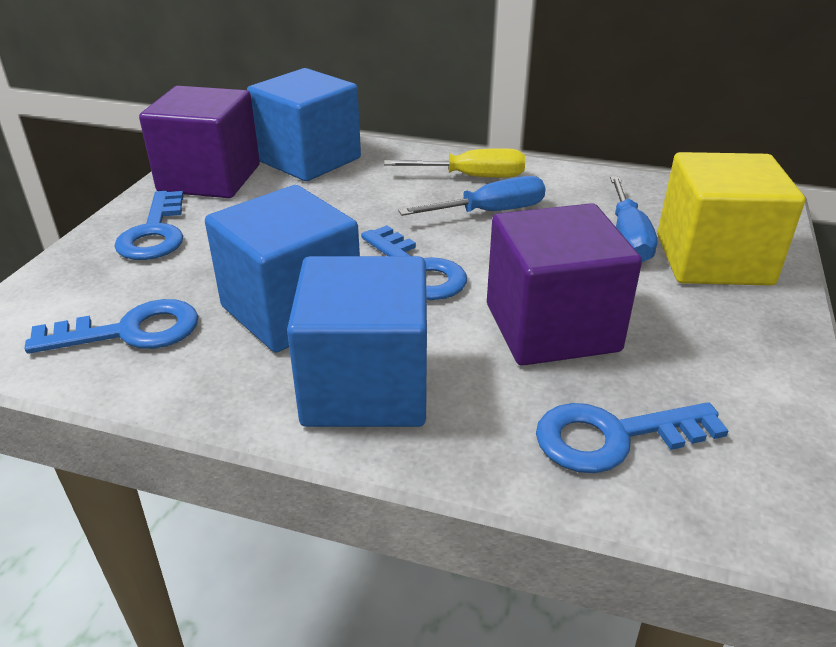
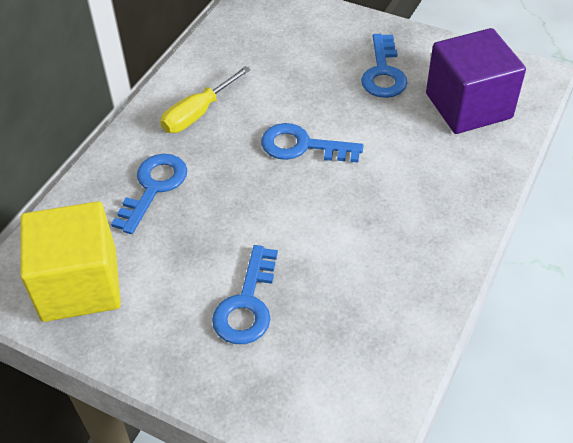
blue cube: 3 -> 0
blue screwdriver: 2 -> 0
purple cube: 2 -> 1

